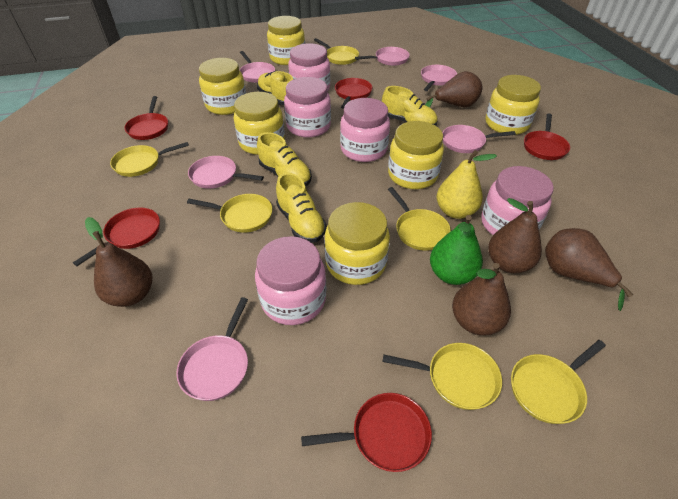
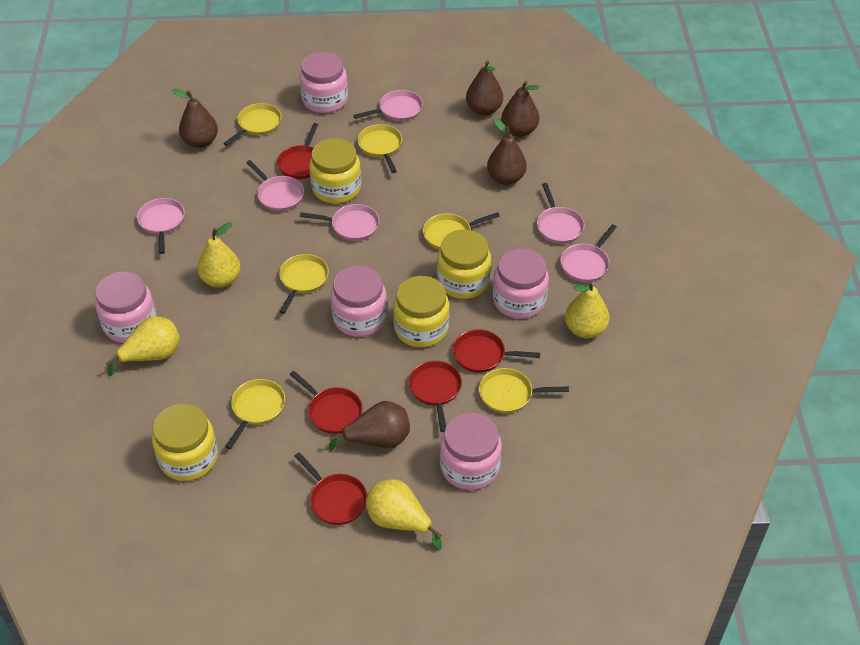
green pear: 1 -> 0
yellow jar: 6 -> 4
yellow pear: 1 -> 4
yellow shoe: 4 -> 0

